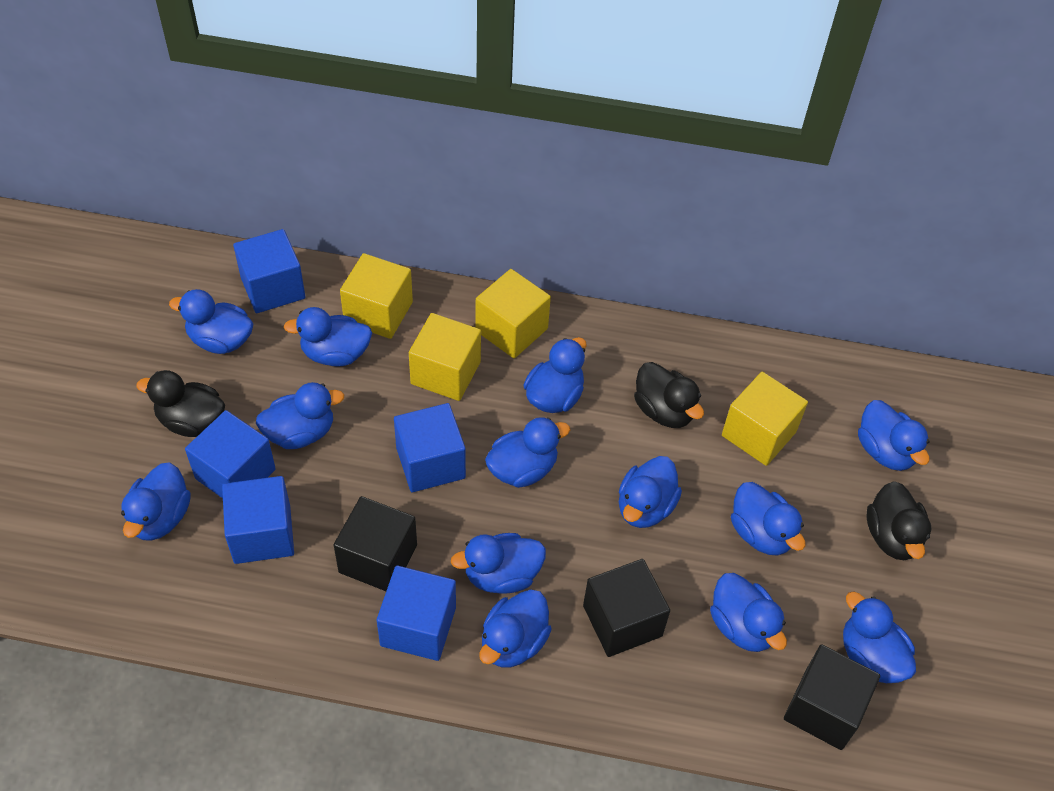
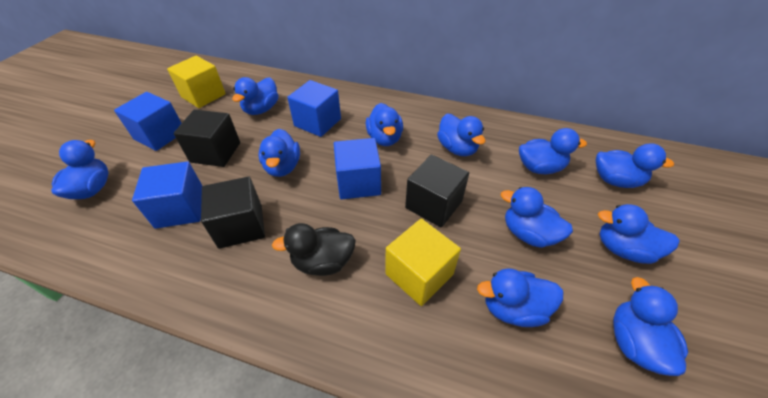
black duck: 3 -> 1
blue cube: 5 -> 4
blue duck: 13 -> 11
yellow cube: 4 -> 2

